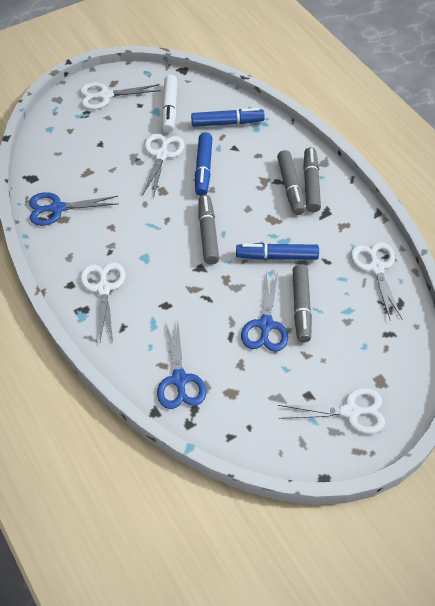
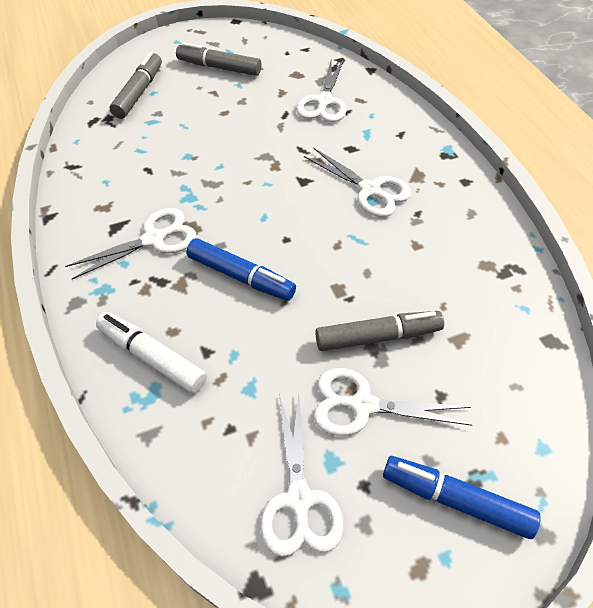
blue marker: 3 -> 2
blue scissors: 3 -> 0
grey marker: 4 -> 3

